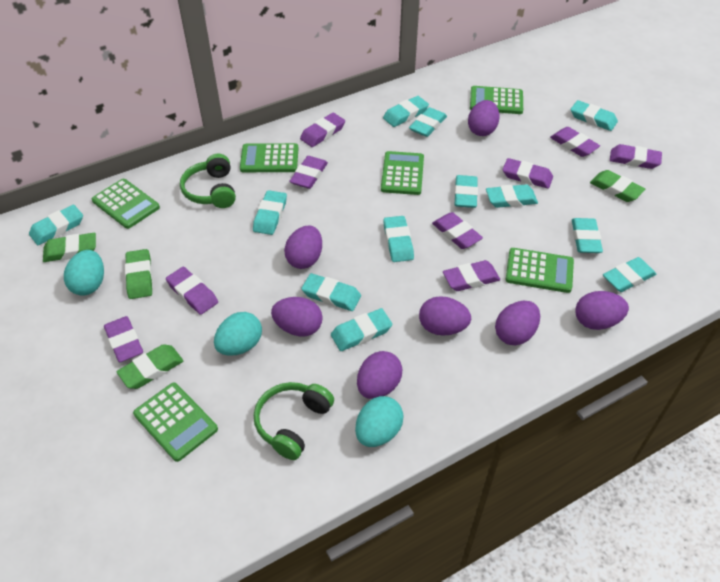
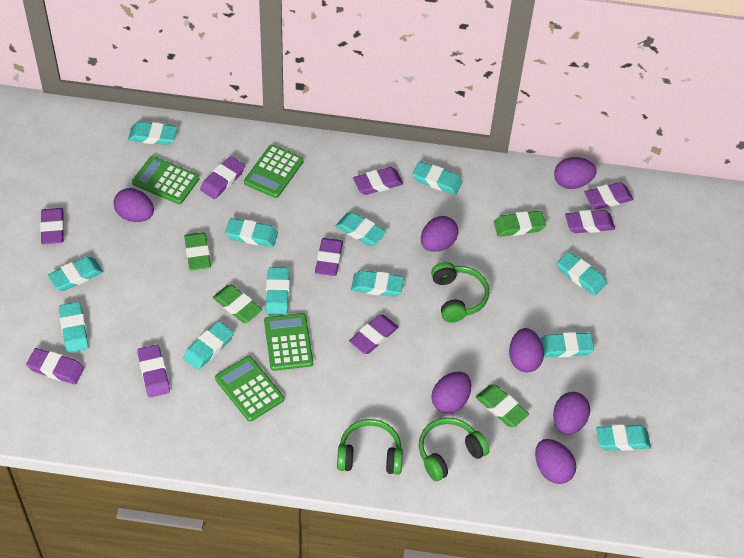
green calculator: 6 -> 4
green headphones: 2 -> 3
turquoise egg: 3 -> 0

